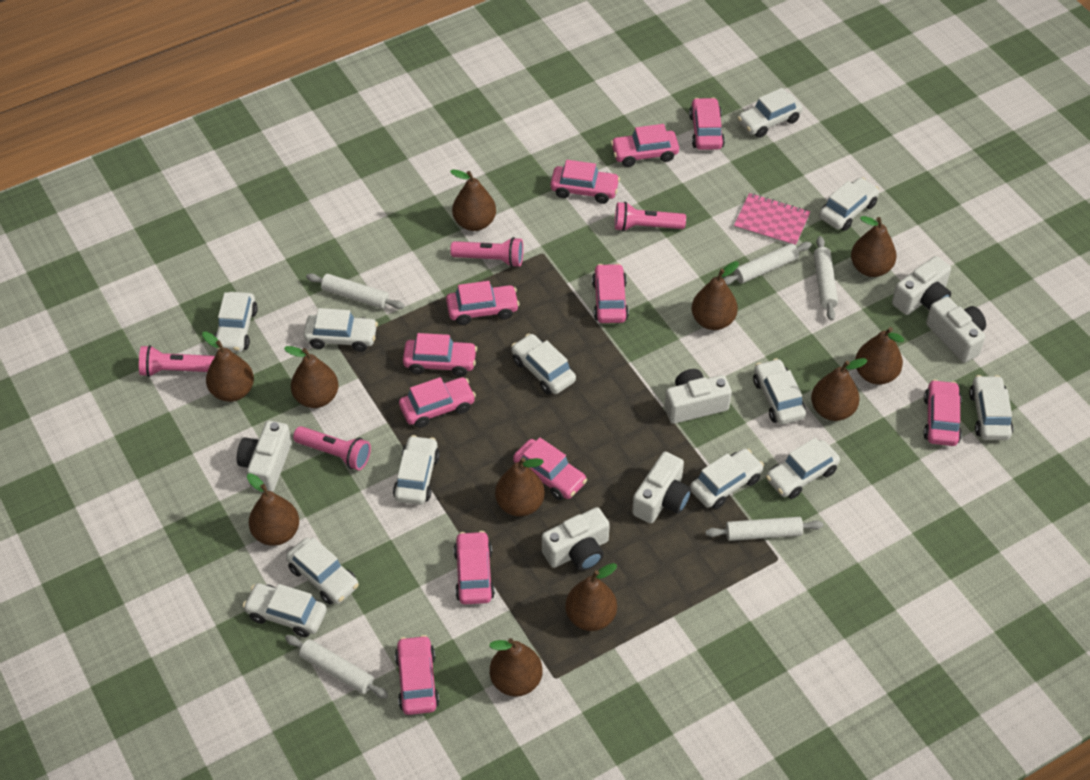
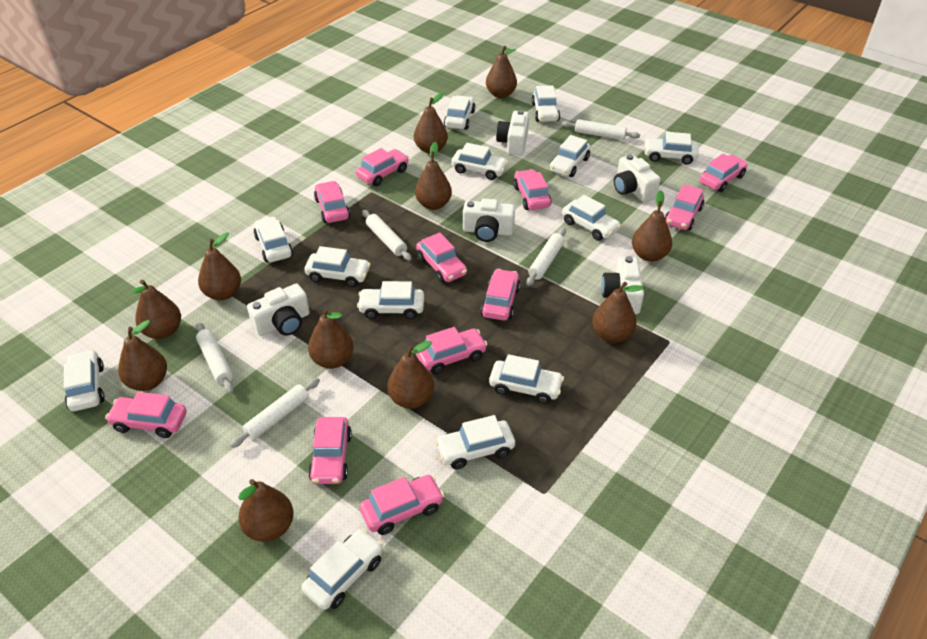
pink flashlight: 4 -> 0
pink notebook: 1 -> 0
white camera: 6 -> 5
white car: 12 -> 13

